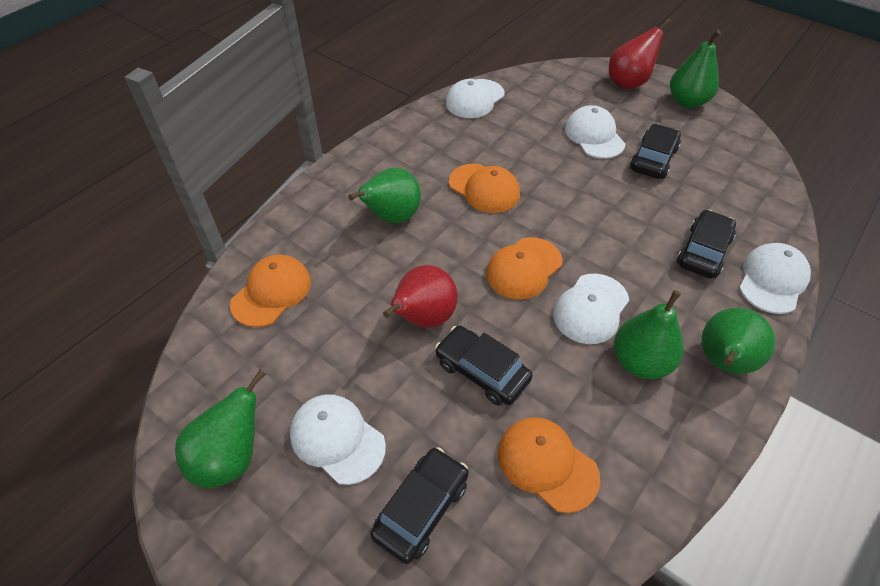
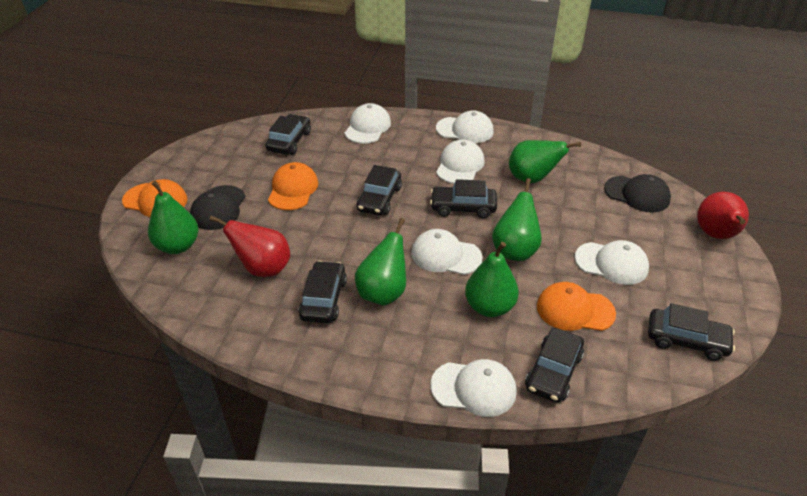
black cap: 0 -> 2
black car: 4 -> 6
orange cap: 4 -> 3
white cap: 5 -> 6

